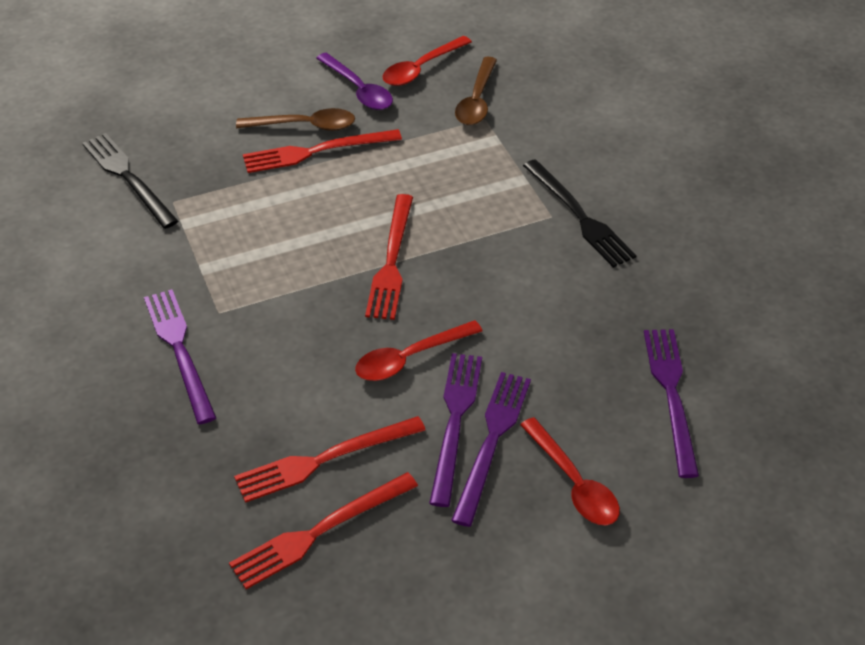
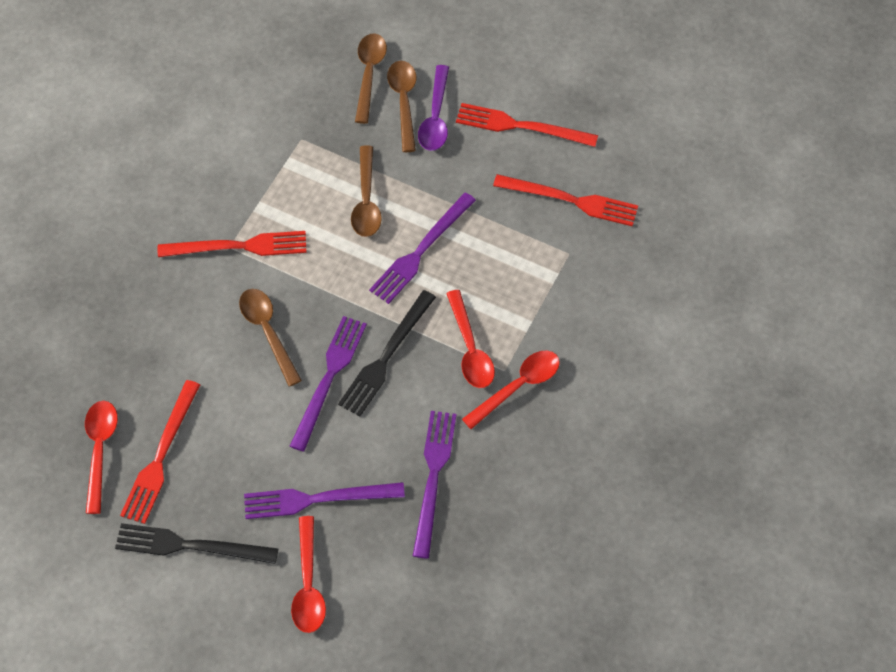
brown spoon: 2 -> 4
red spoon: 3 -> 4

